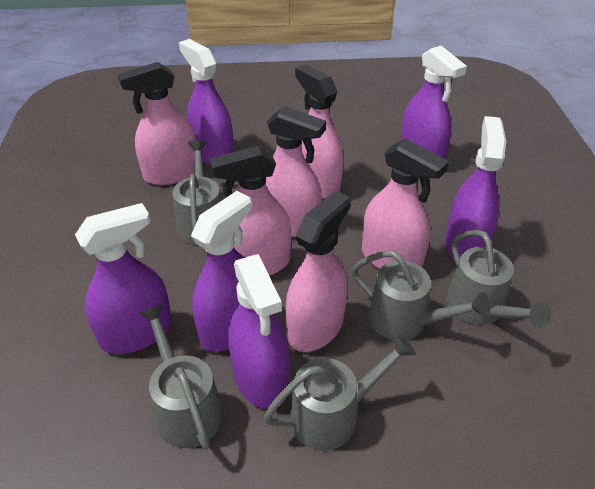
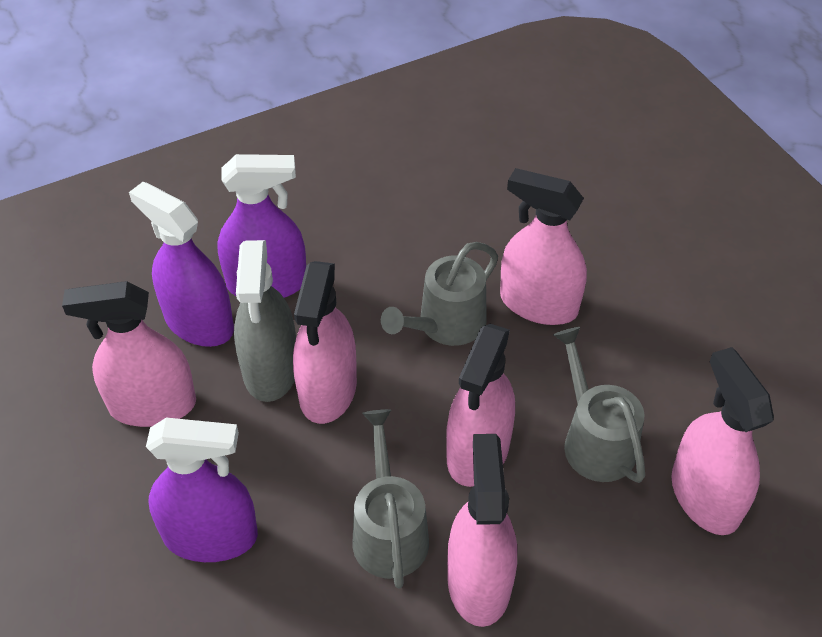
grey spray bottle: 0 -> 1
grey watering can: 5 -> 3
purple spray bottle: 6 -> 3

